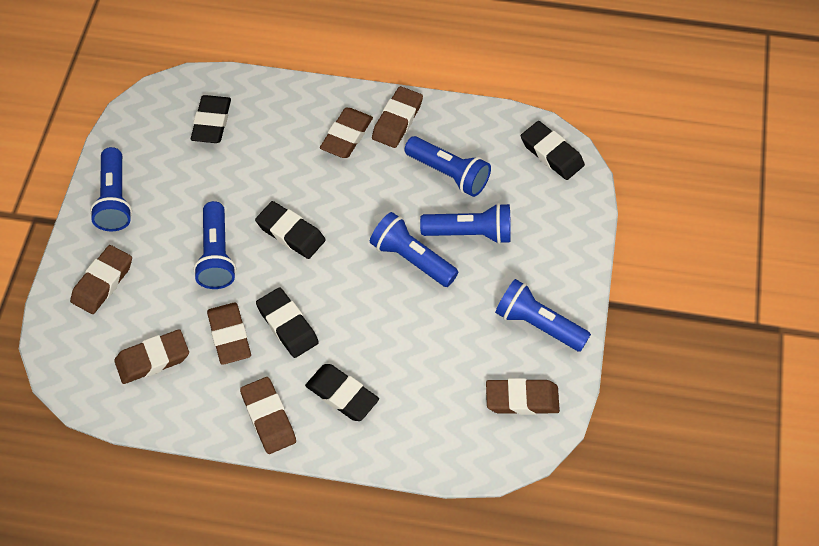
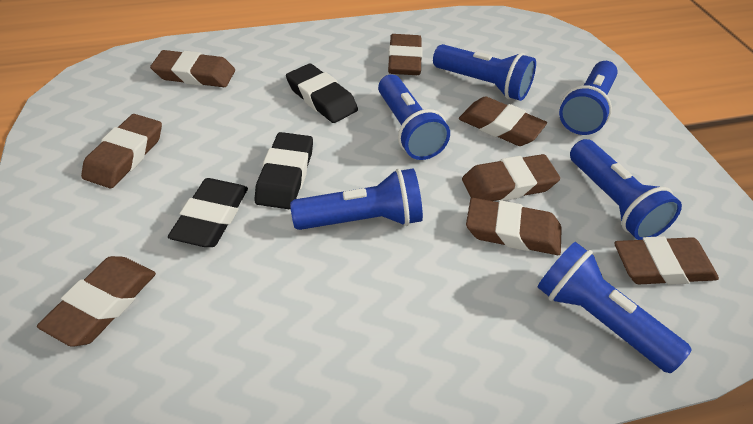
black eraser: 5 -> 3
brown eraser: 7 -> 8

